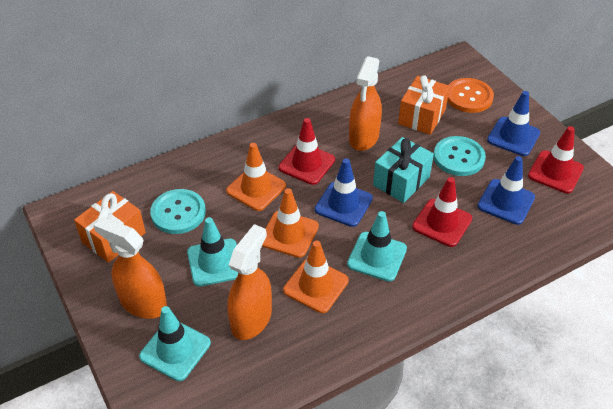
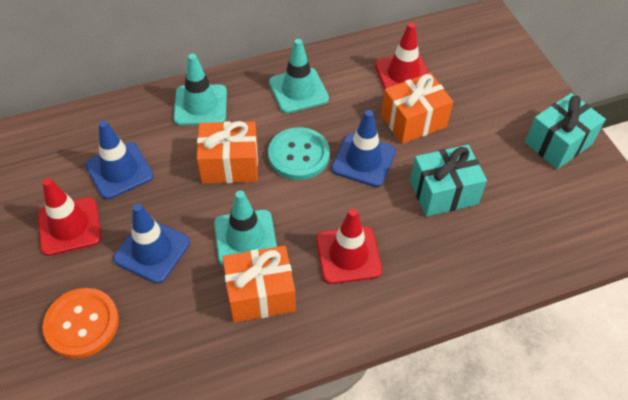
orange gift: 2 -> 3
orange spray bottle: 3 -> 0
orange traffic cone: 3 -> 0
turquoise button: 2 -> 1
turquoise gift: 1 -> 2

